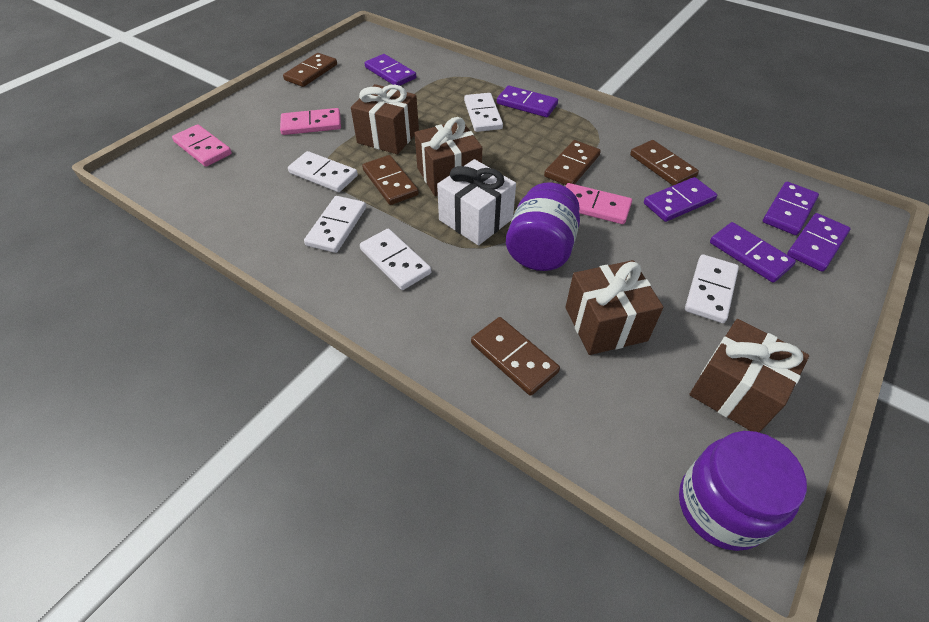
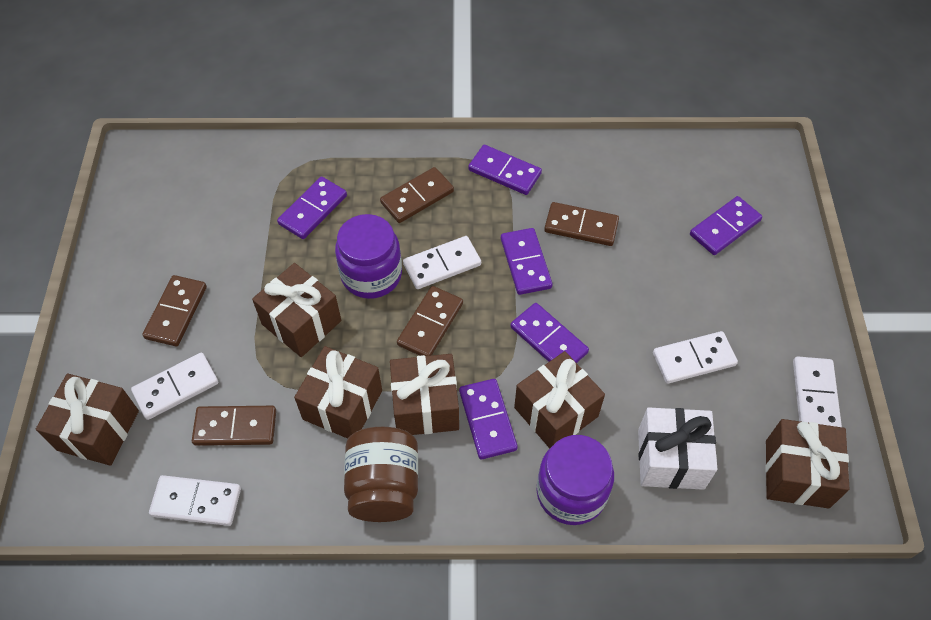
brown gift: 4 -> 6
brown jar: 0 -> 1
pink domino: 3 -> 0

